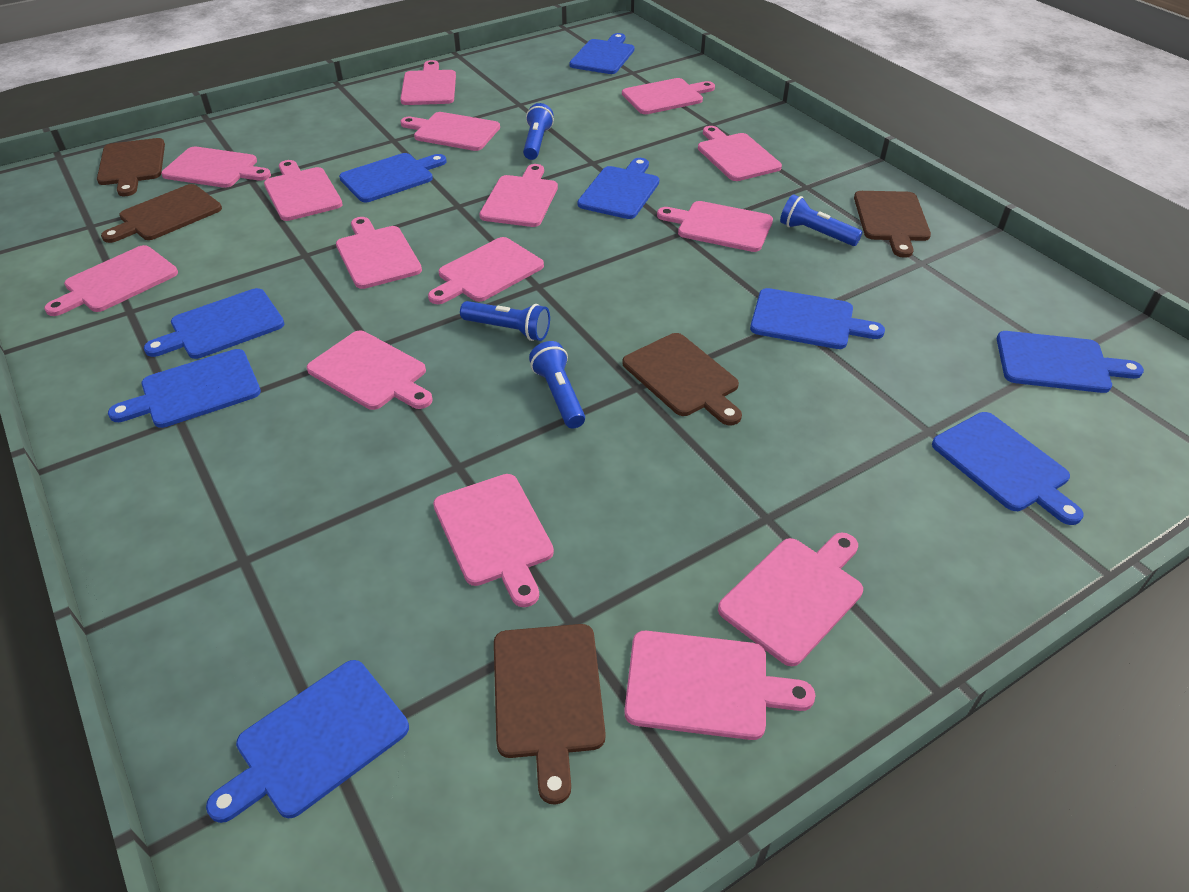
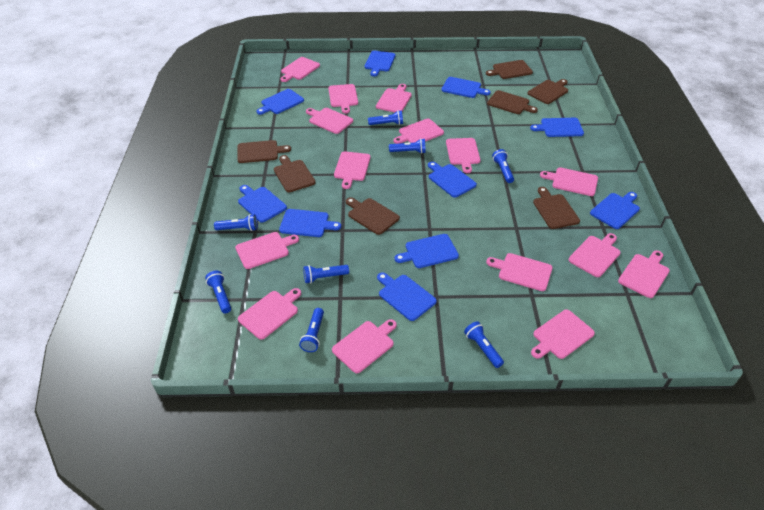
blue cutting board: 9 -> 10
blue flashlight: 4 -> 8
brown cutting board: 5 -> 7

